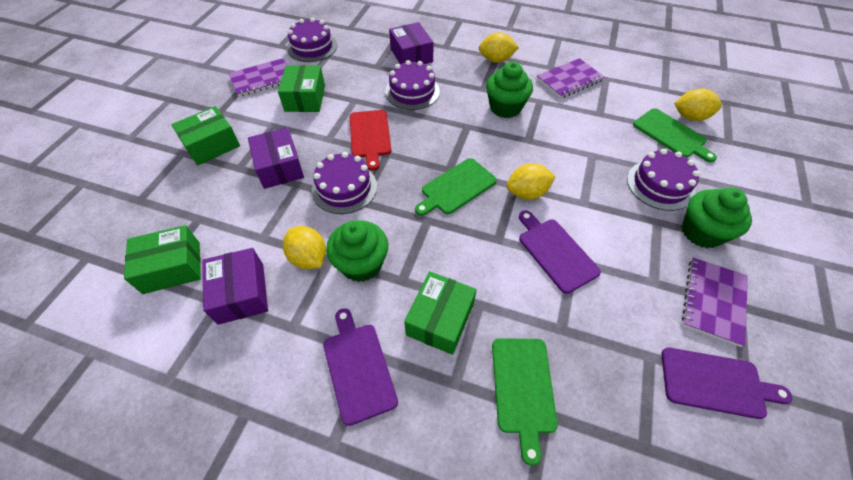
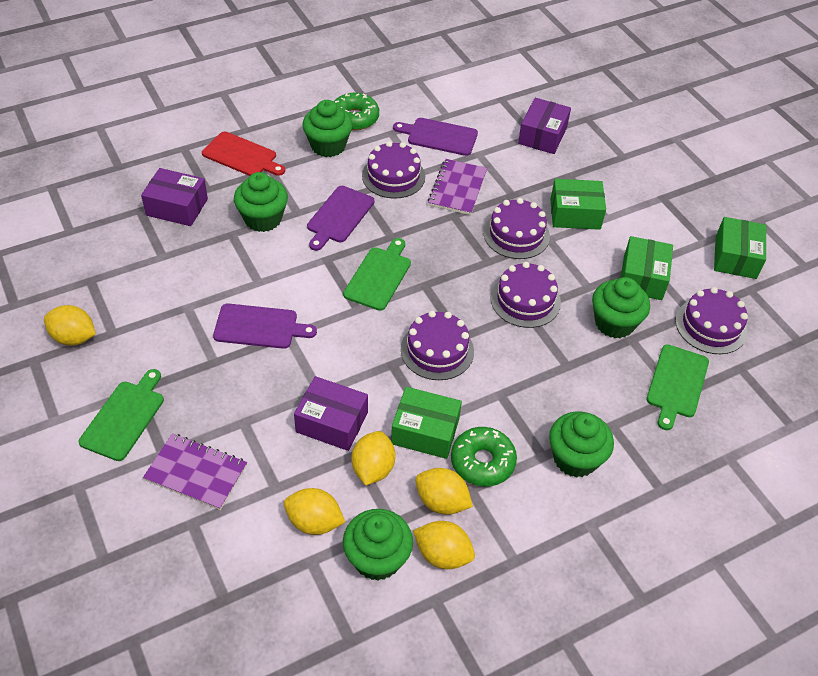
green cupcake: 3 -> 5
green donut: 0 -> 2
purple cake: 4 -> 5
purple notebook: 3 -> 2
yellow lemon: 4 -> 5

